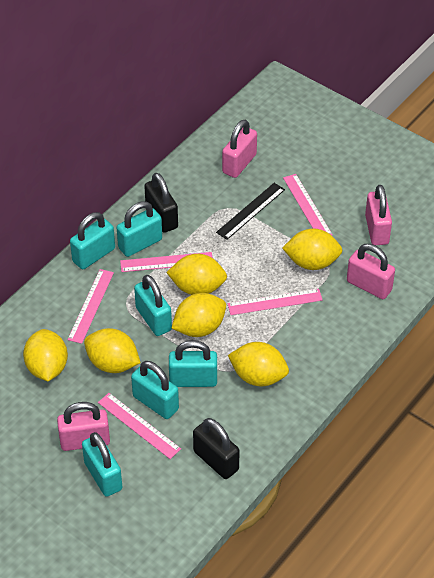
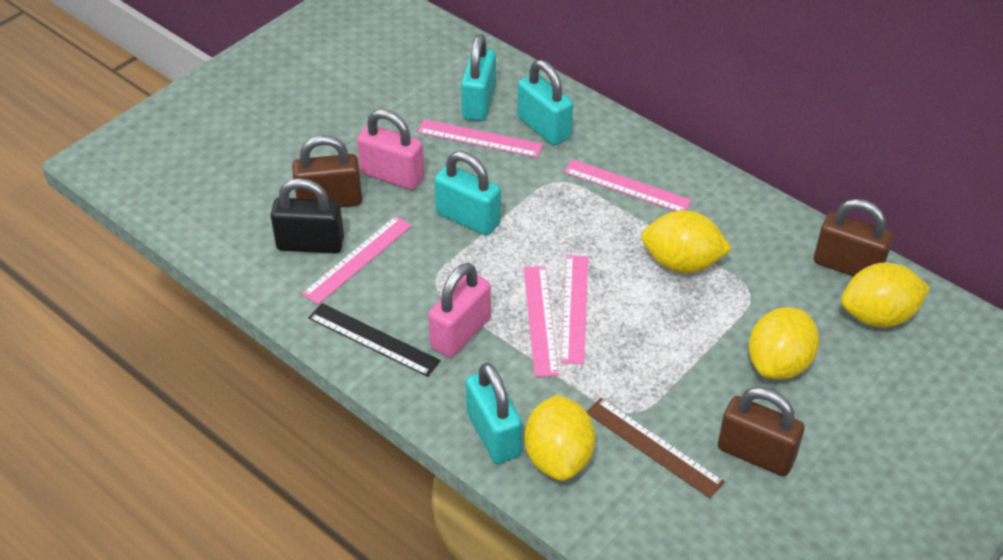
black padlock: 2 -> 1
brown padlock: 0 -> 3
brown ruler: 0 -> 1
pink padlock: 4 -> 2
turquoise padlock: 6 -> 4
yellow lemon: 6 -> 4

